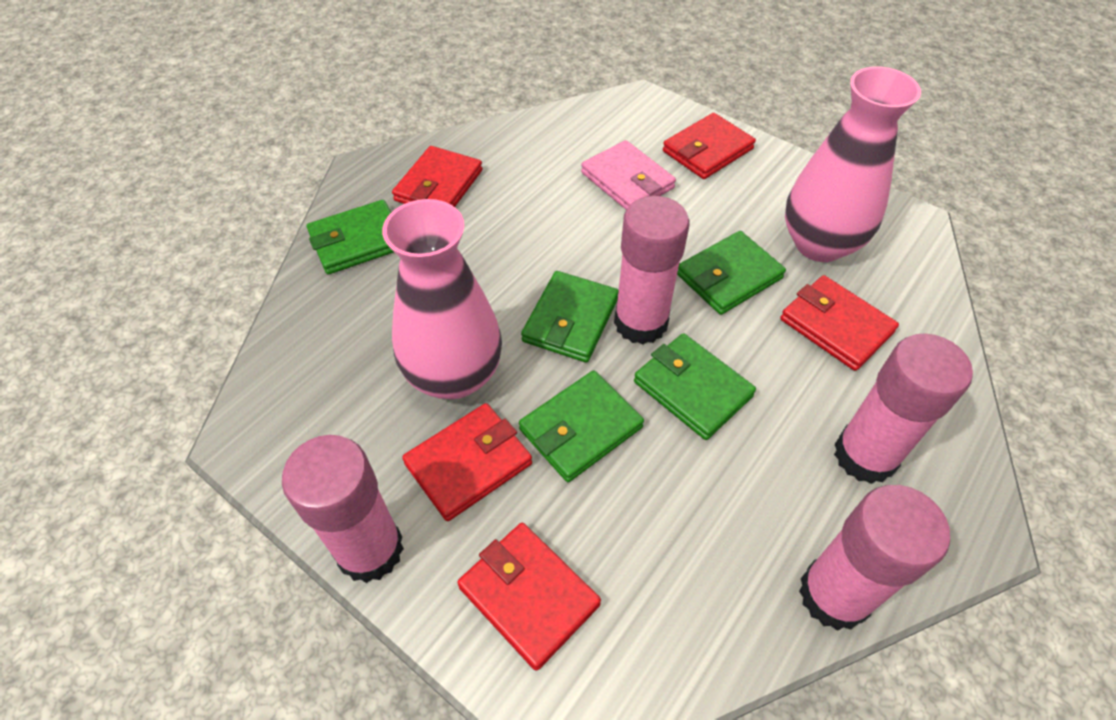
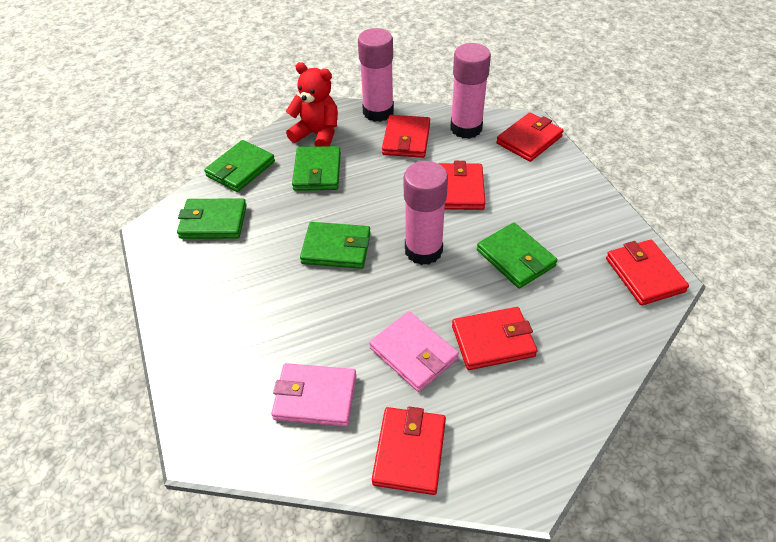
pink glue stick: 4 -> 3
pink vase: 2 -> 0
pink wallet: 1 -> 2
red teddy bear: 0 -> 1
red wallet: 5 -> 6

